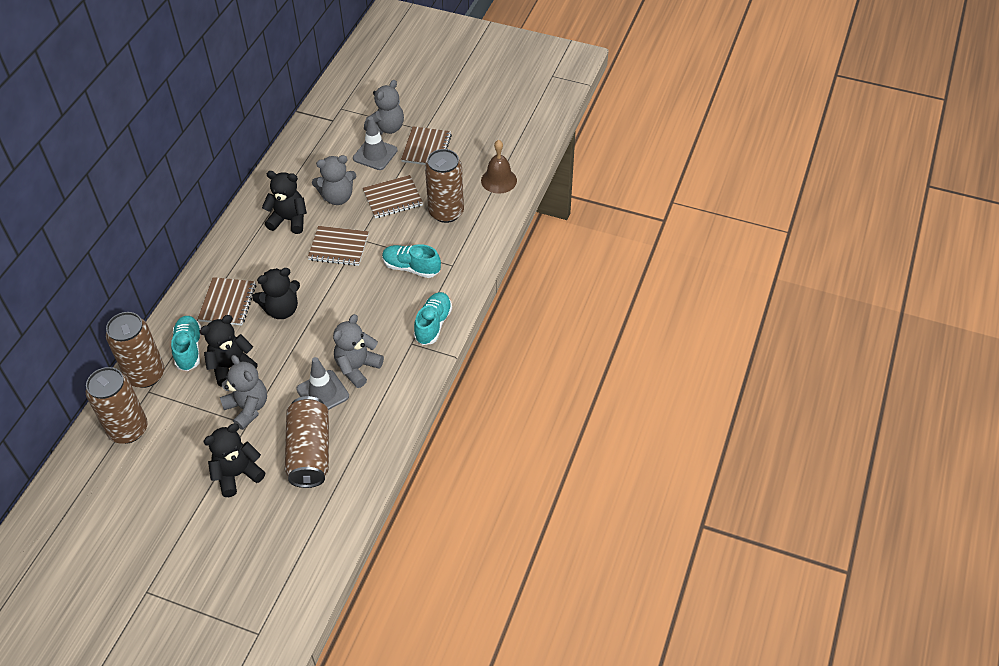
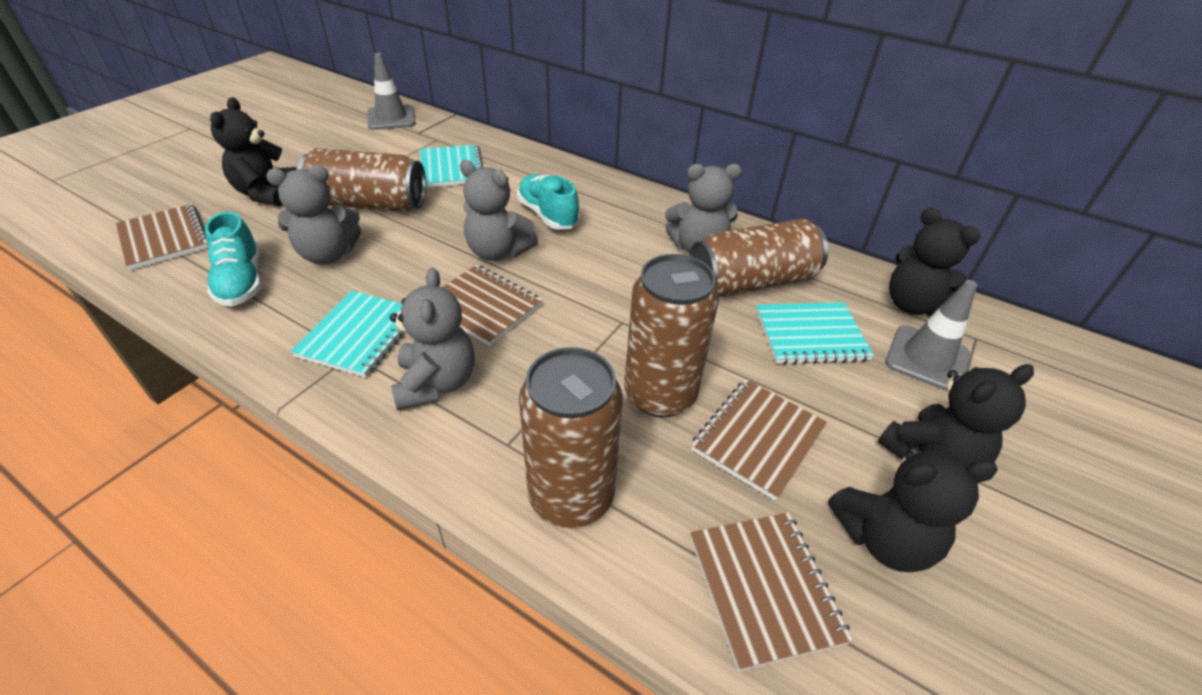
brown bell: 1 -> 0
turquoise notebook: 0 -> 3
turquoise shoe: 3 -> 2

